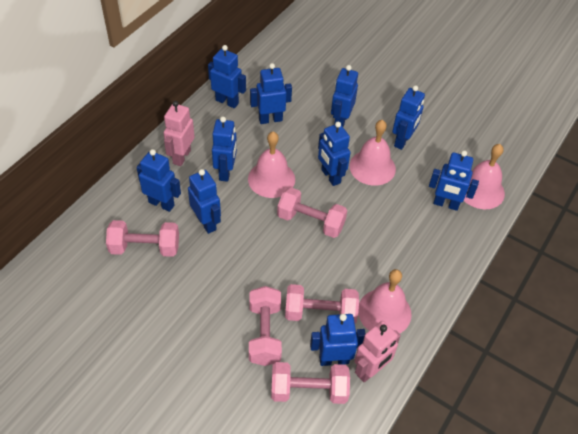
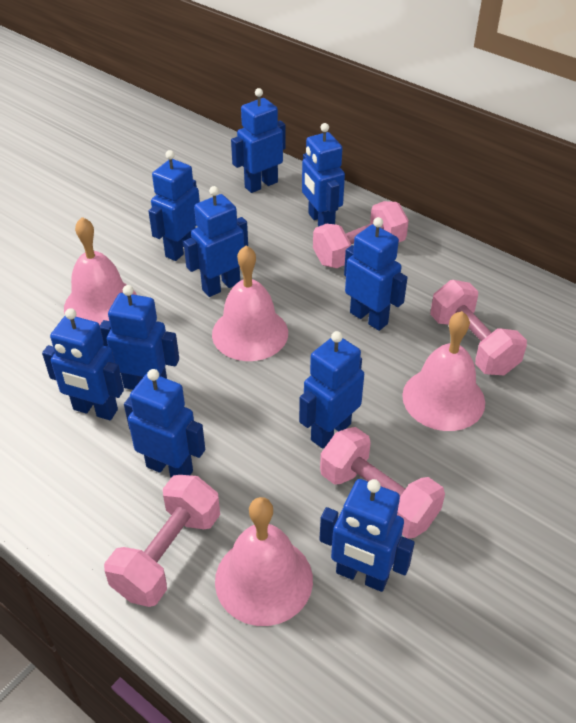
pink dumbbell: 5 -> 4
pink robot: 2 -> 0

